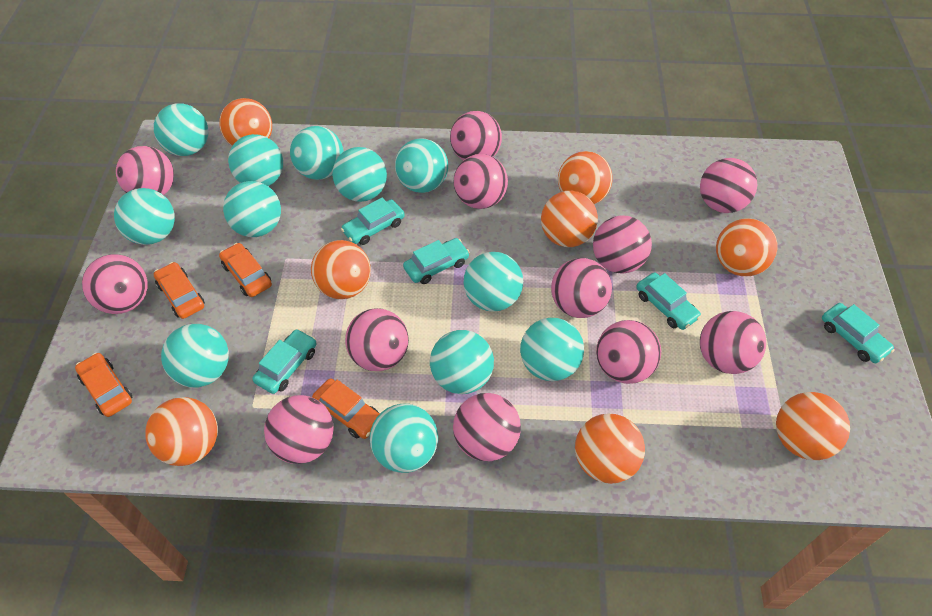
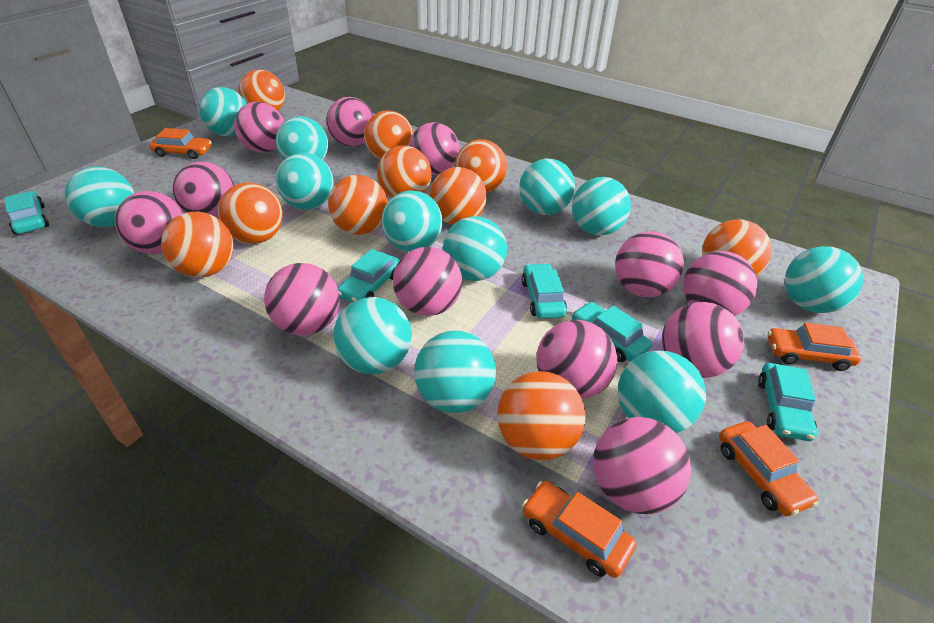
orange ball: 8 -> 10

